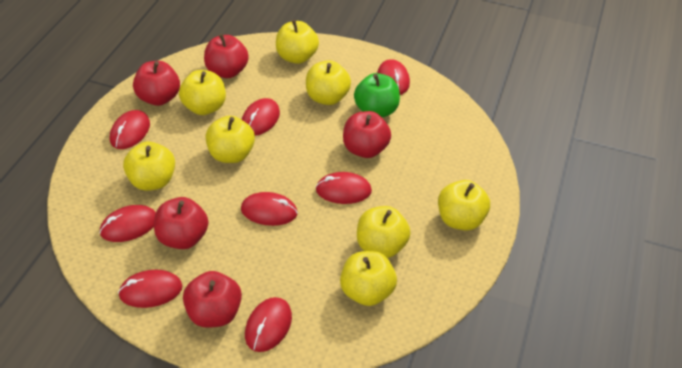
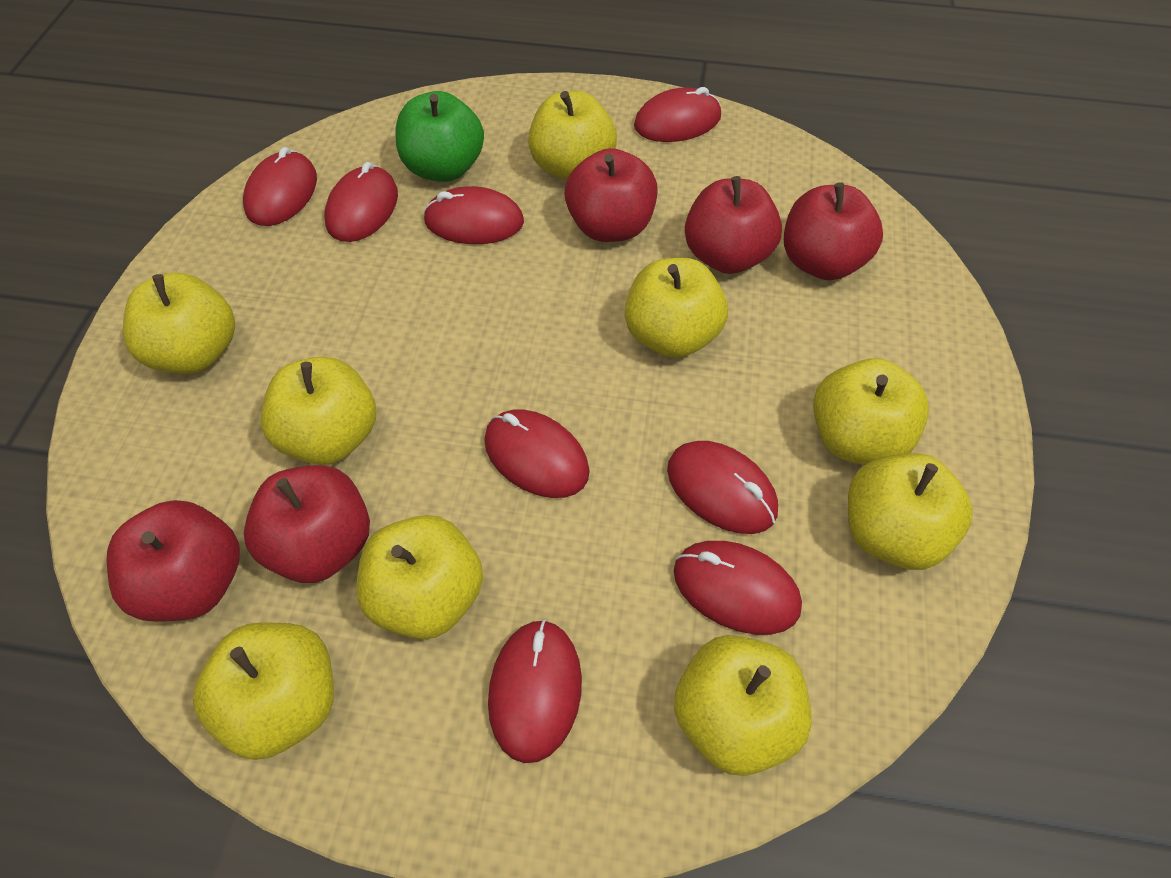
yellow apple: 8 -> 9

